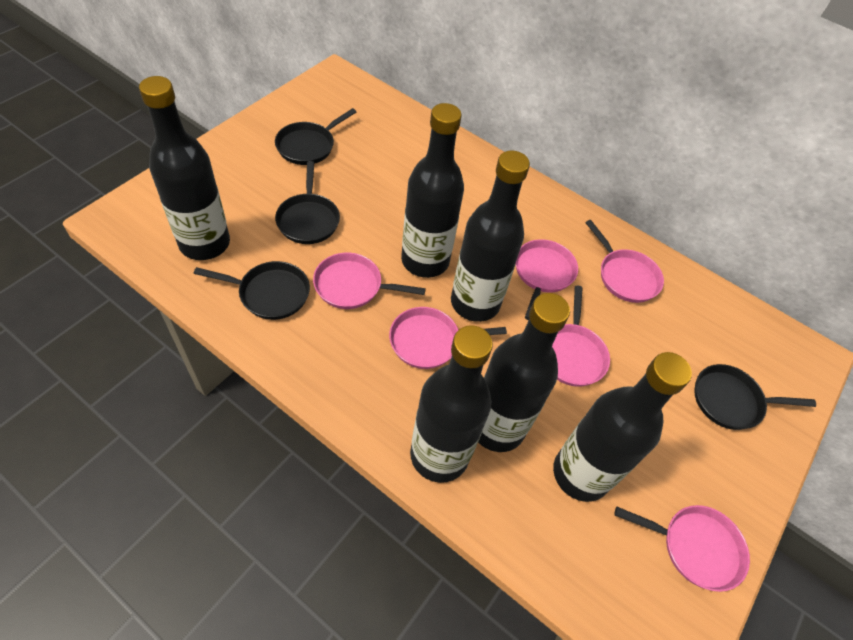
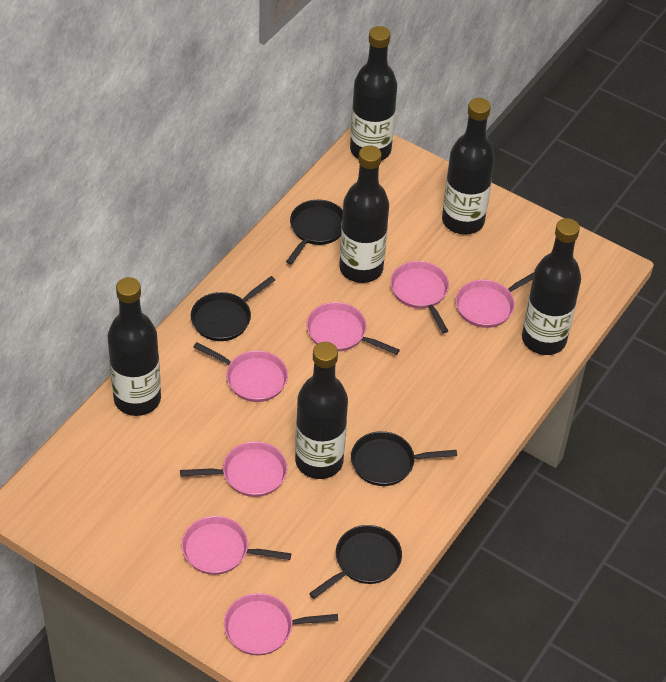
pink pan: 6 -> 7

